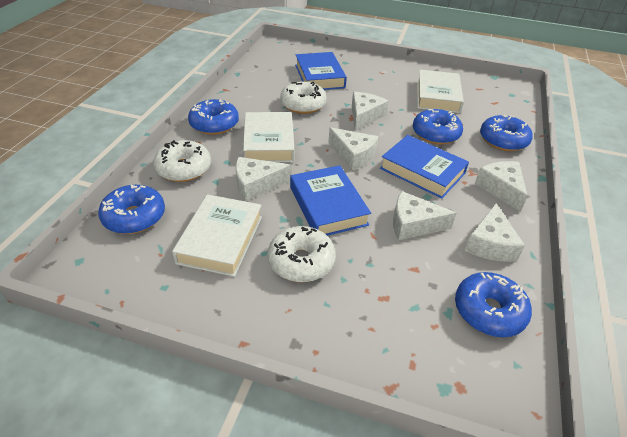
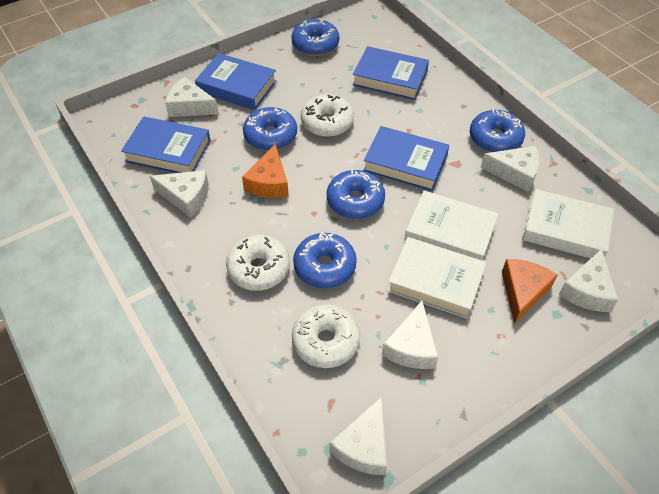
blue book: 3 -> 4
orange cheese: 0 -> 2

